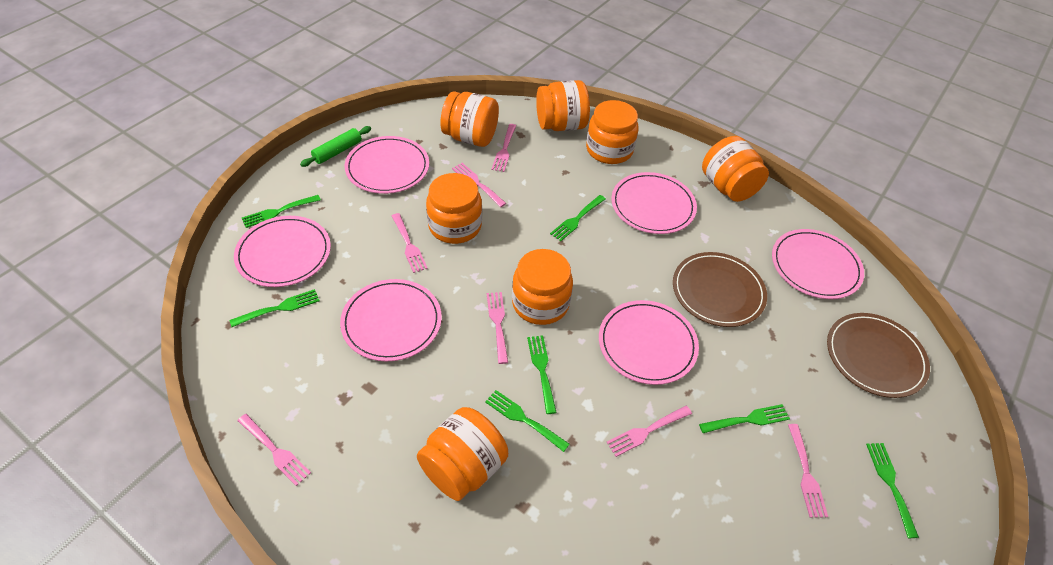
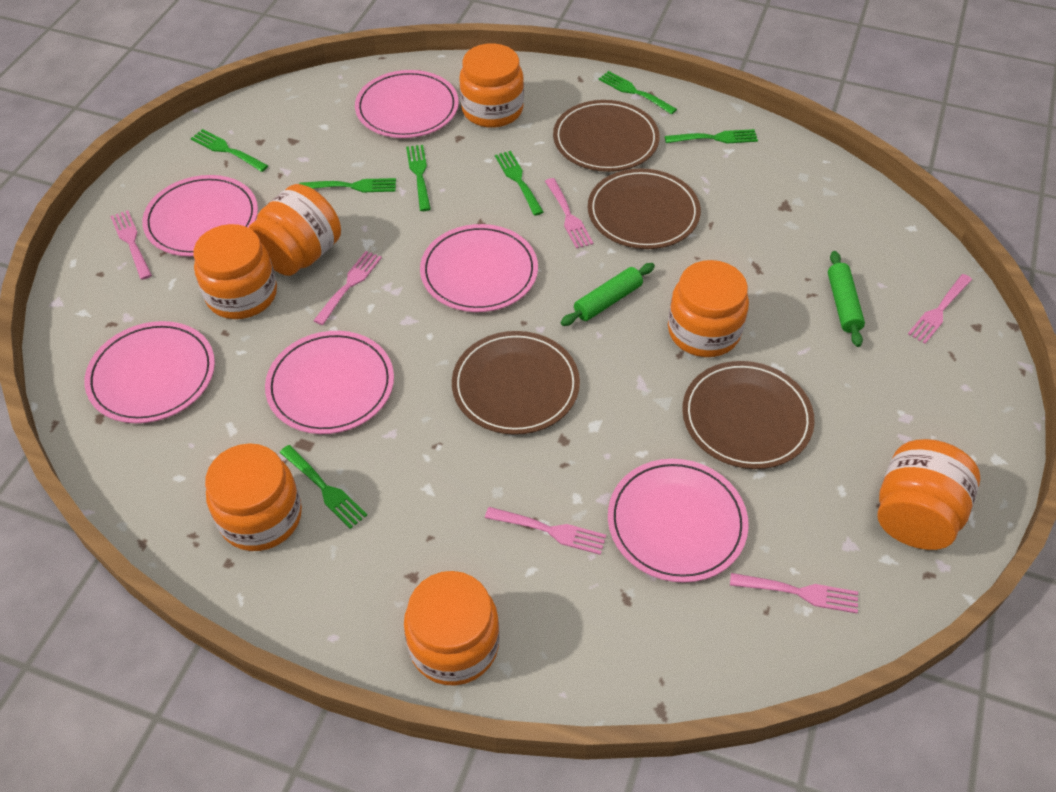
brown plate: 2 -> 4
green rolling pin: 1 -> 2
pink fork: 7 -> 6

